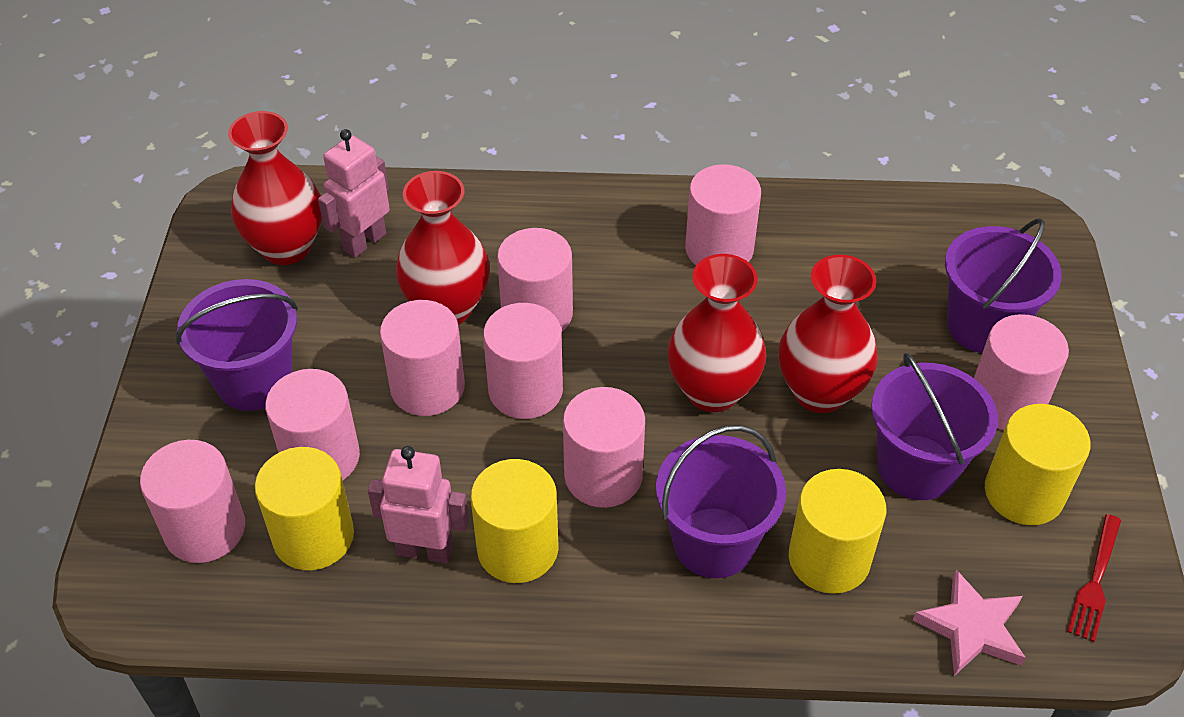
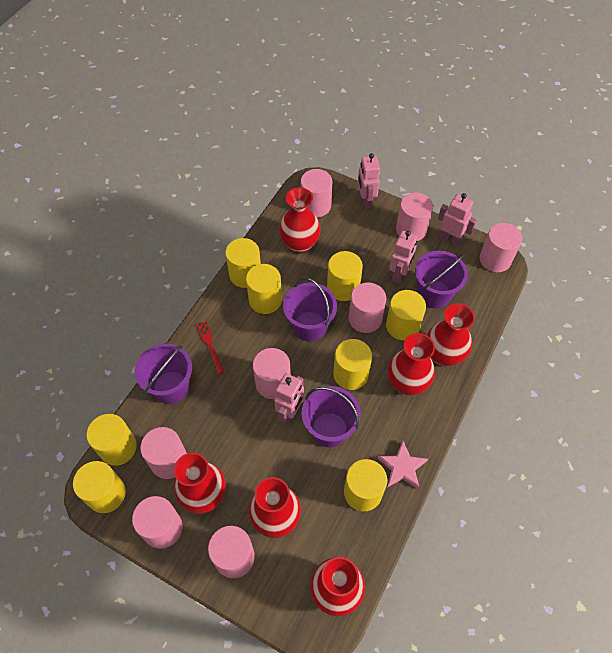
pink robot: 2 -> 4
red vase: 4 -> 6
yellow cylinder: 4 -> 8

